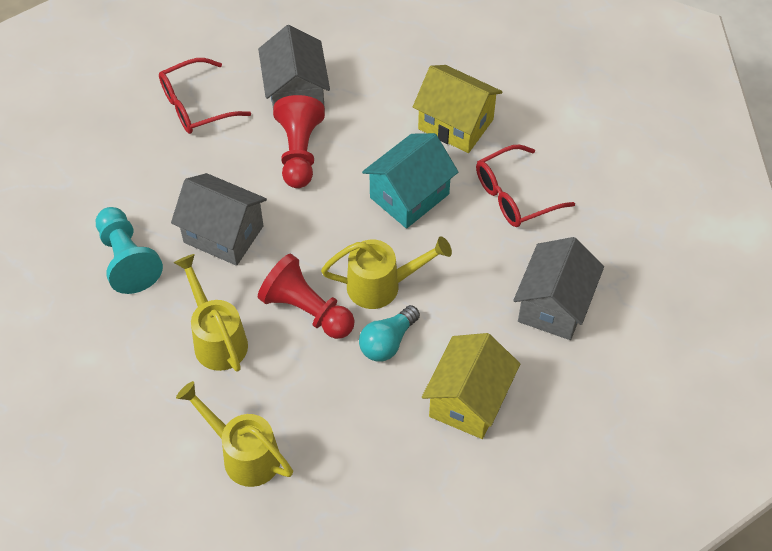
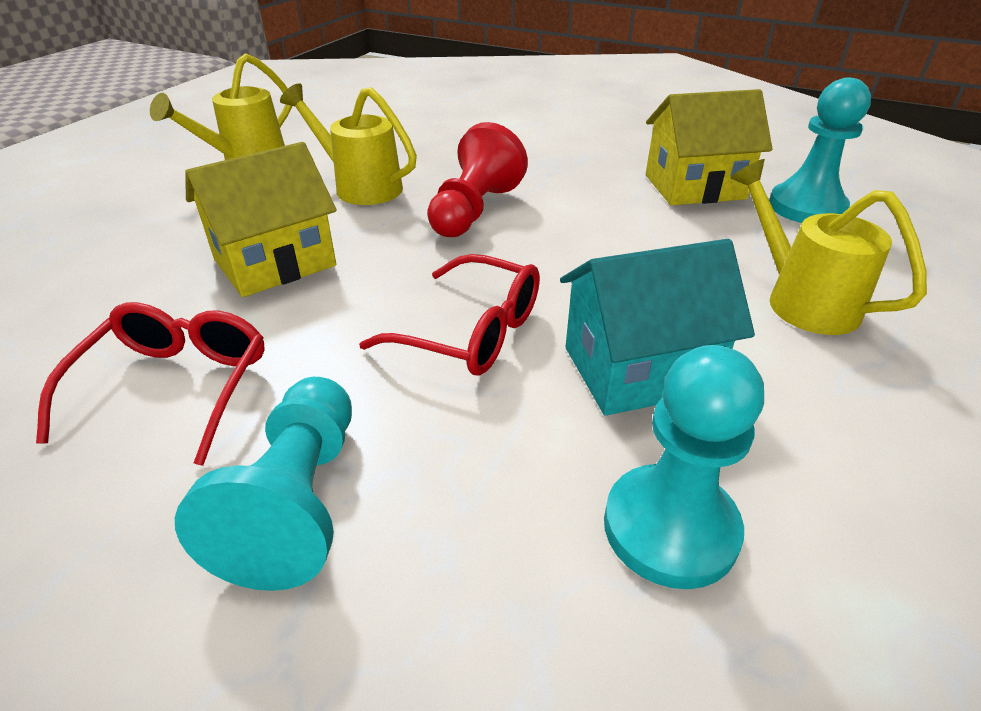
grey house: 3 -> 0
red pawn: 2 -> 1
turquoise light bulb: 1 -> 0
turquoise pawn: 1 -> 3

